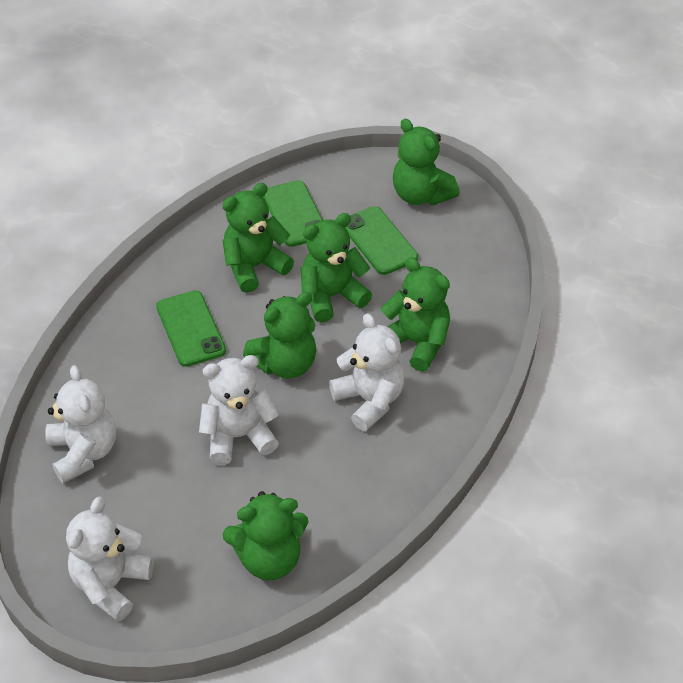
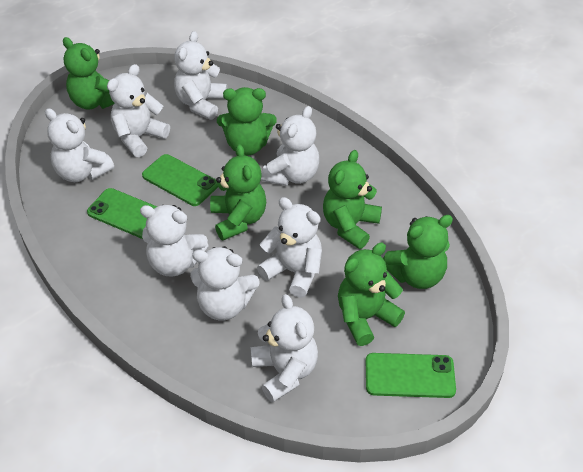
white teddy bear: 4 -> 8

